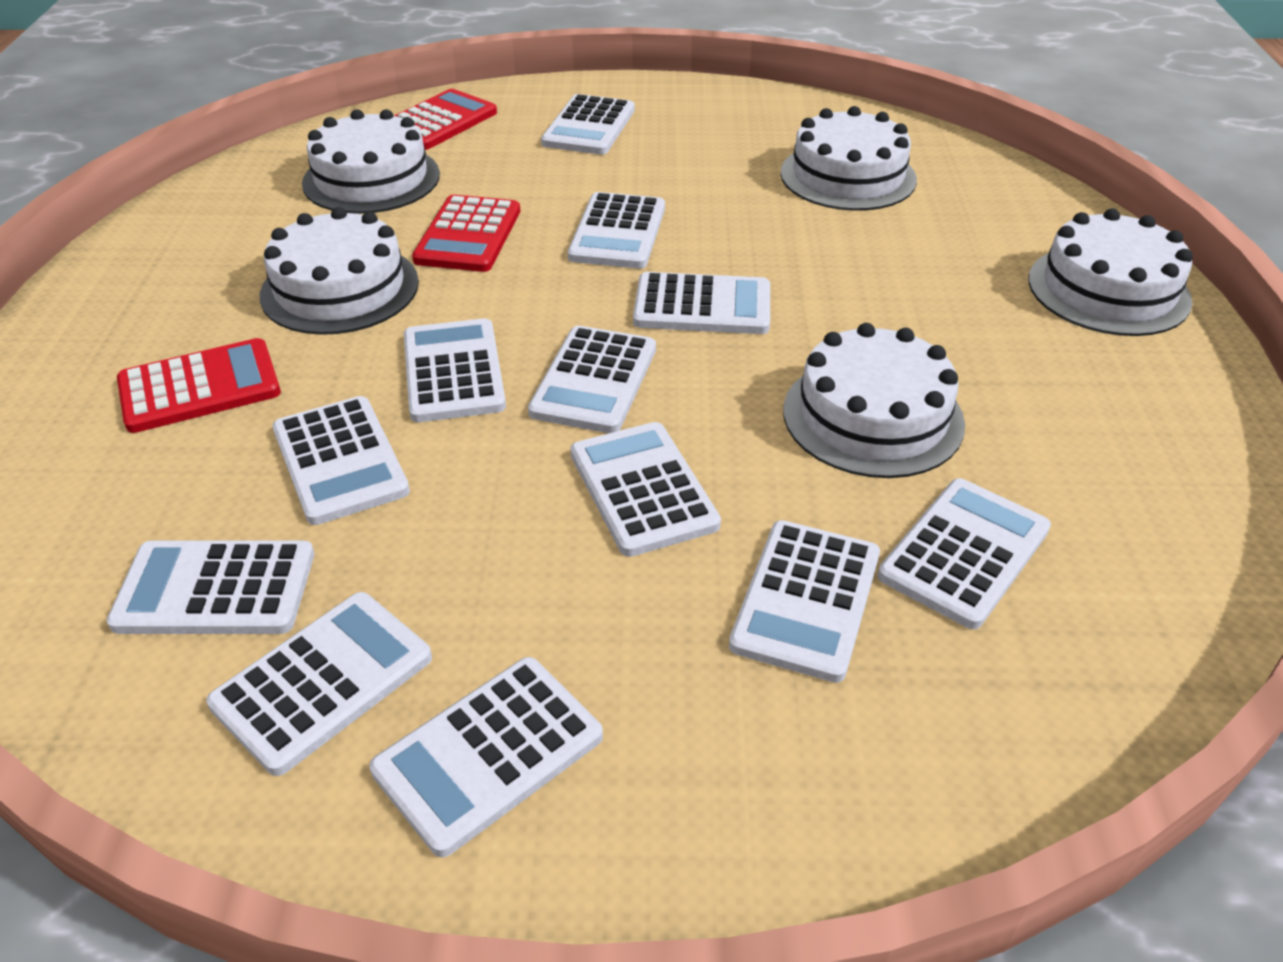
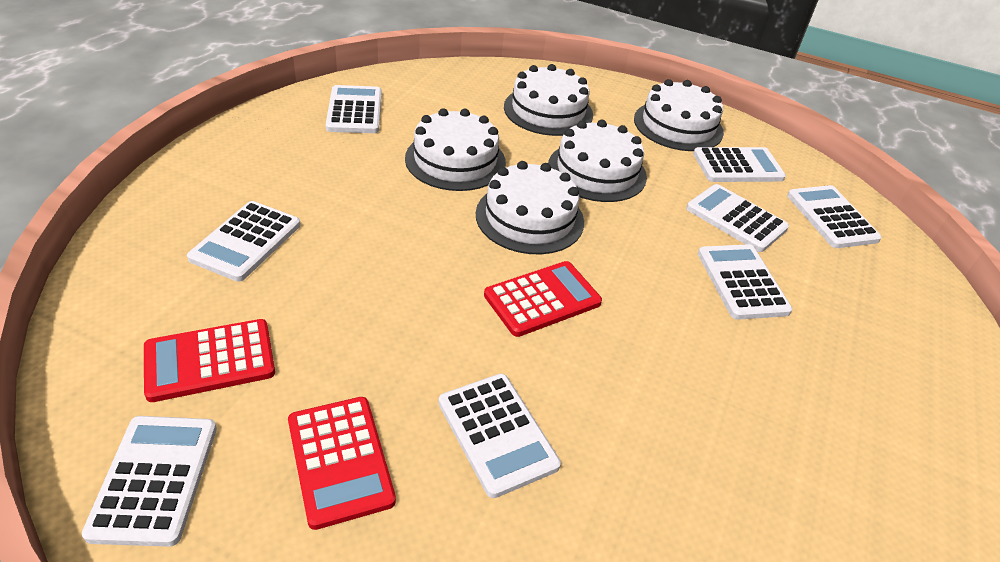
white calculator: 12 -> 8

